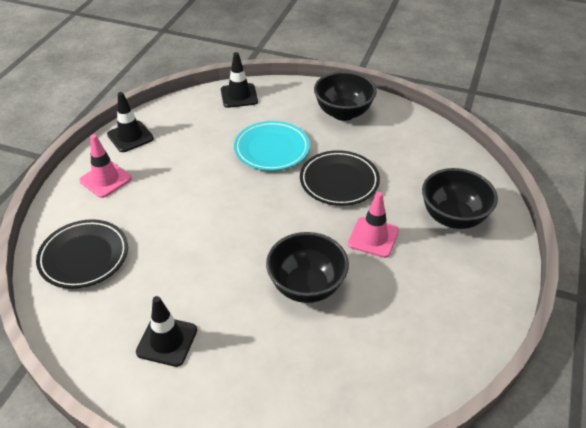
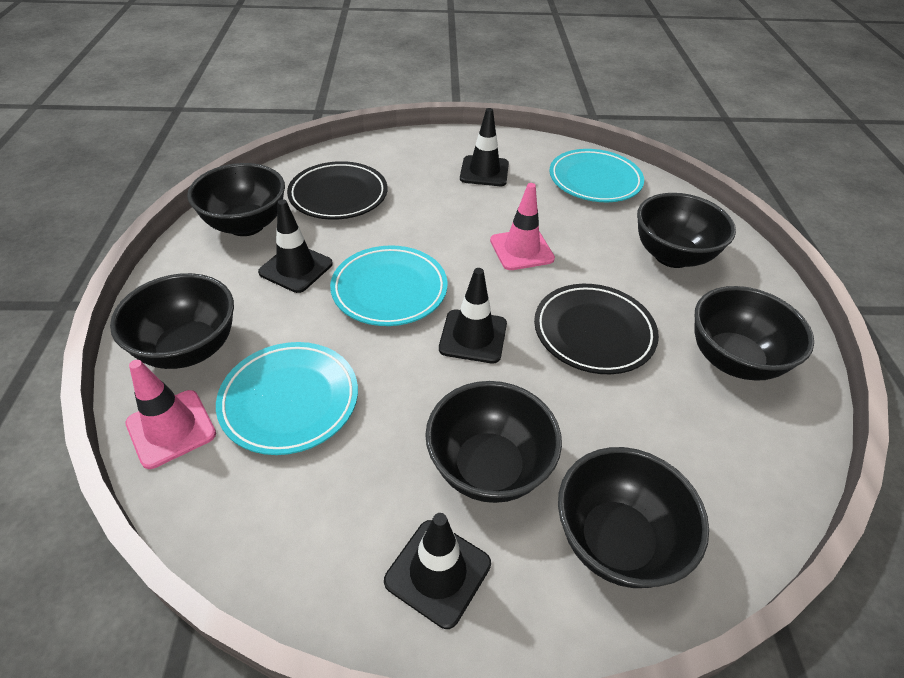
black bowl: 3 -> 6
black traffic cone: 3 -> 4
turquoise plate: 1 -> 3

